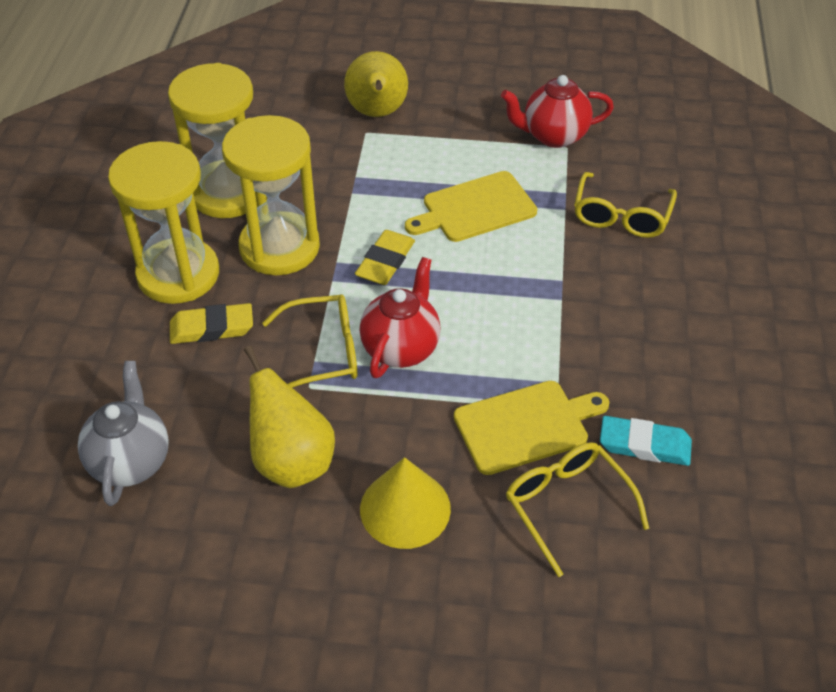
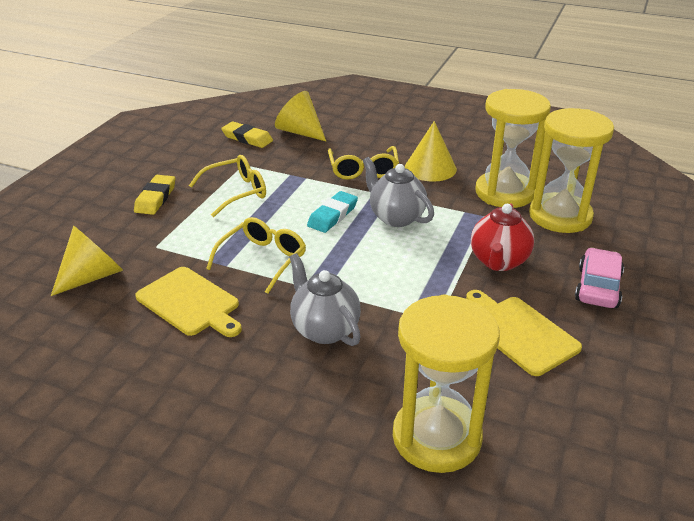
grey teapot: 1 -> 2
pink car: 0 -> 1
red teapot: 2 -> 1
yellow cone: 1 -> 3
yellow pear: 2 -> 0

